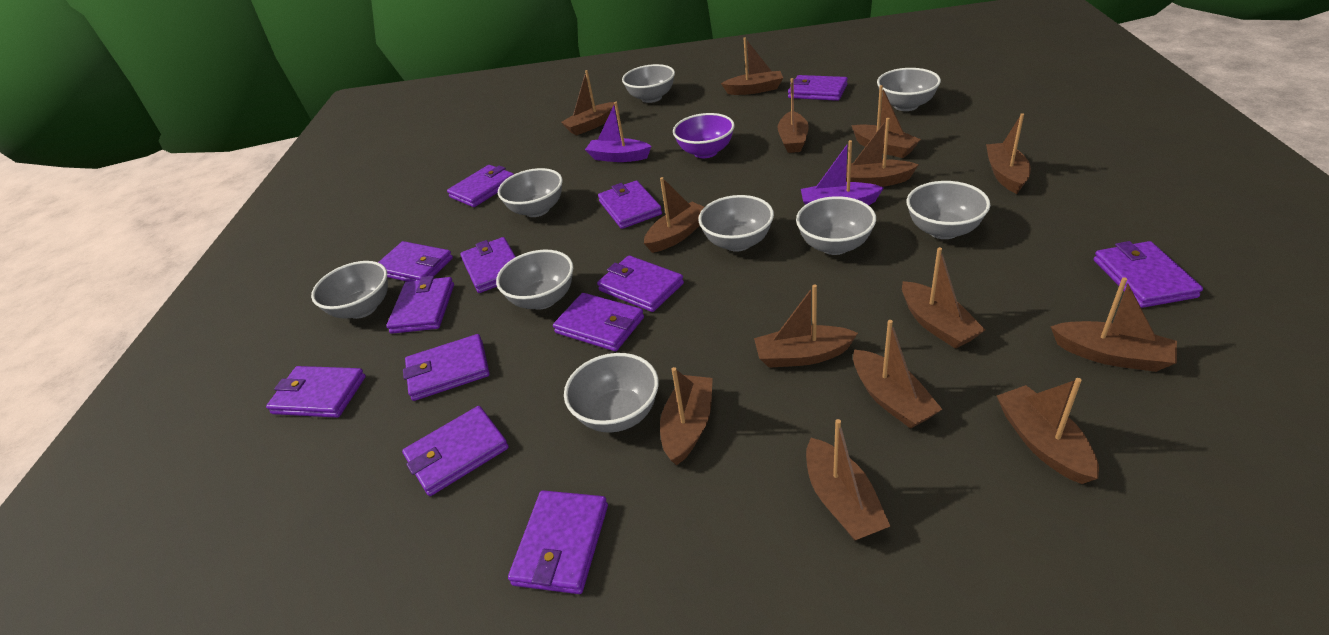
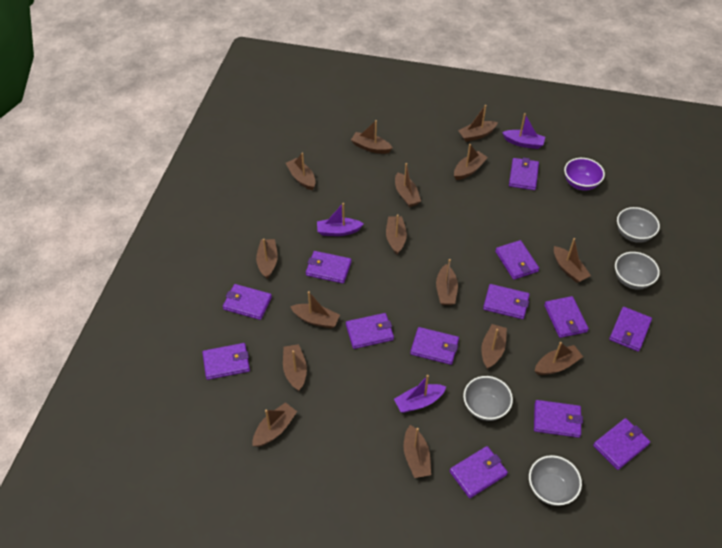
brown boat: 14 -> 15
grey bowl: 9 -> 4
purple boat: 2 -> 3

